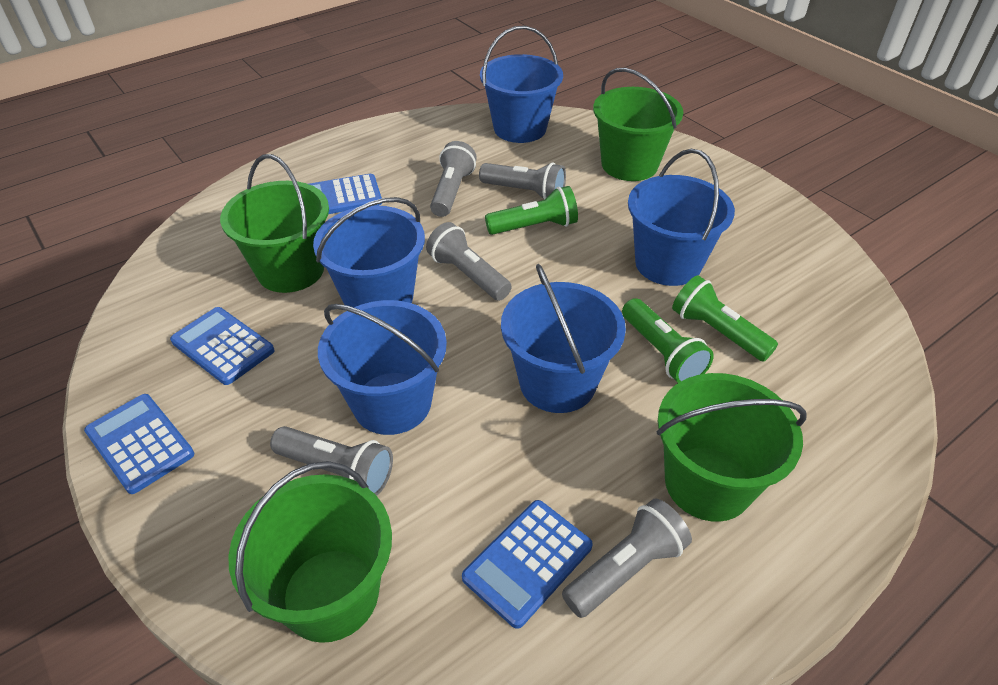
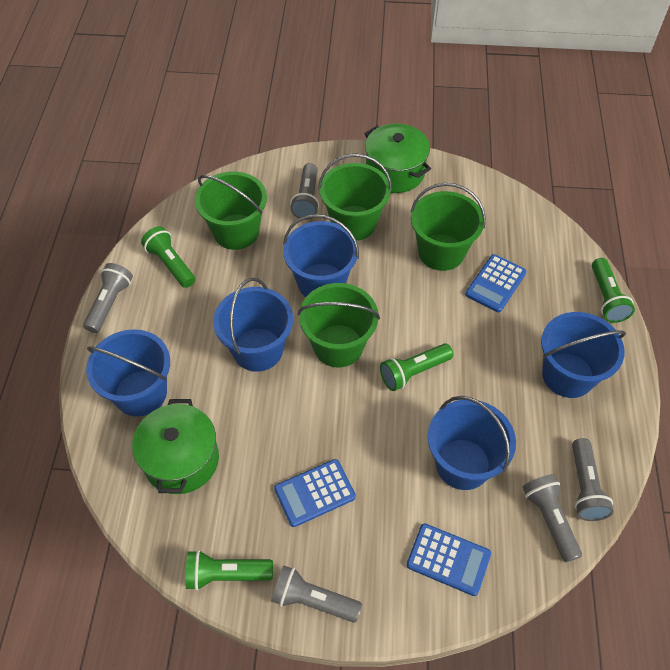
blue calculator: 4 -> 3
green flashlight: 3 -> 4
green pot: 0 -> 2

